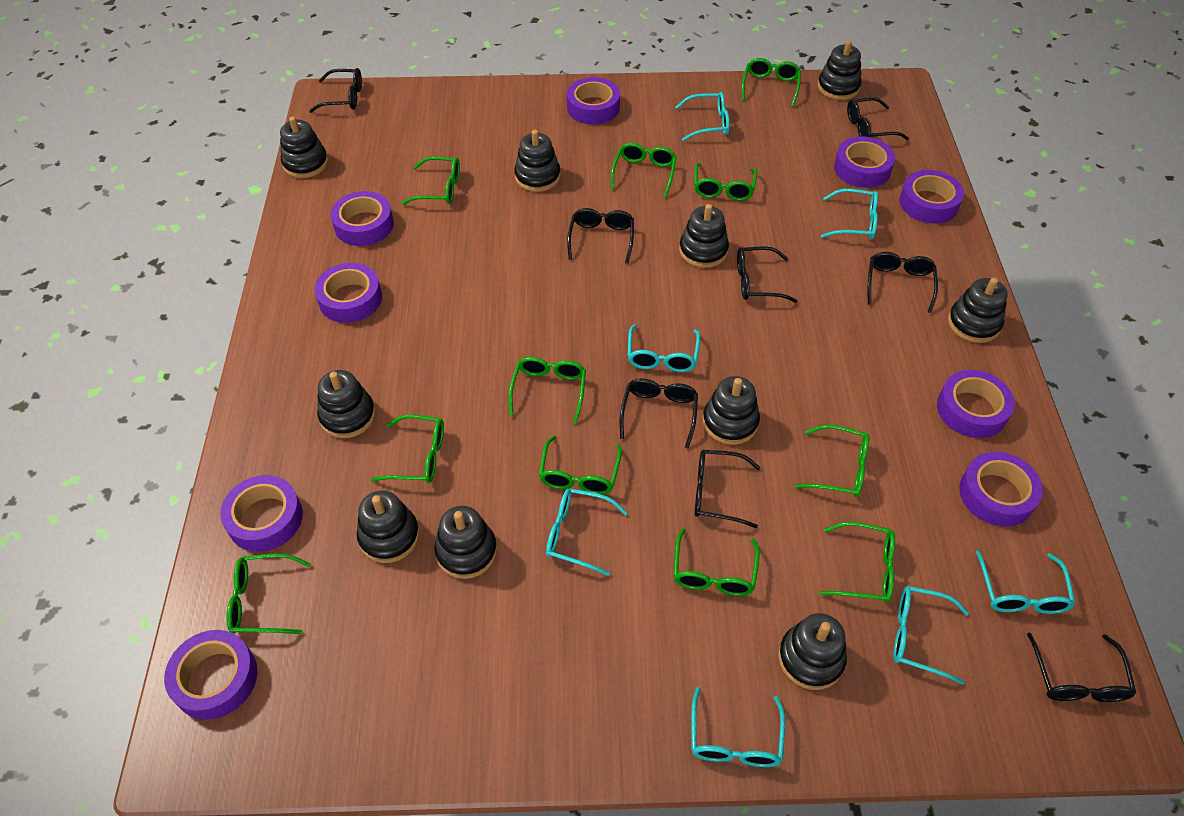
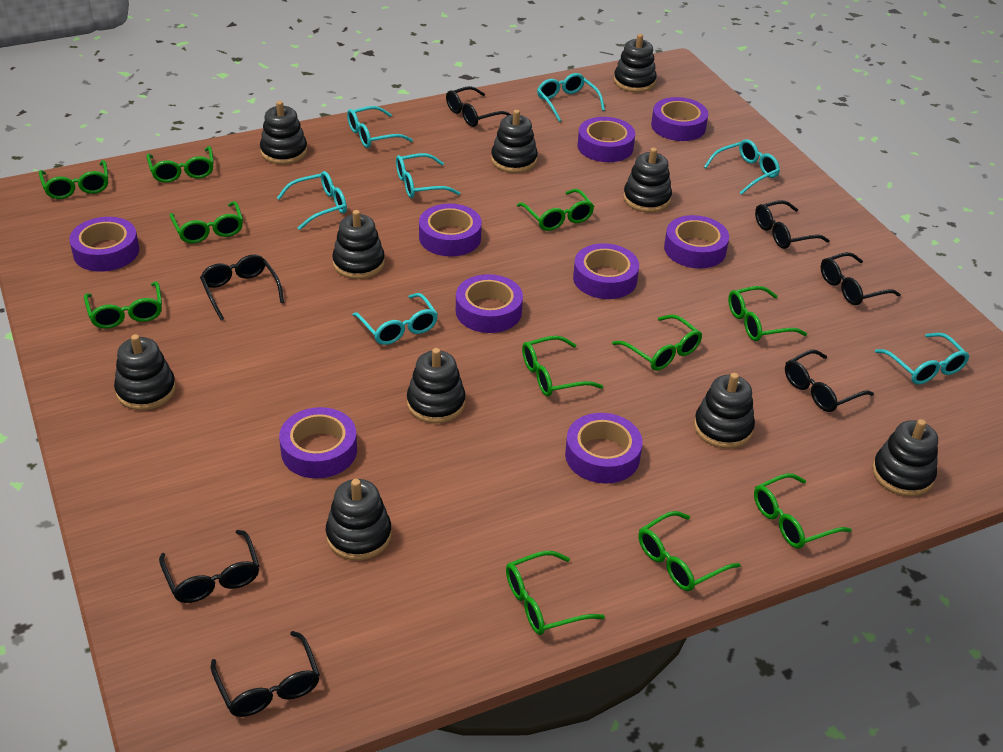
black glasses: 8 -> 7

